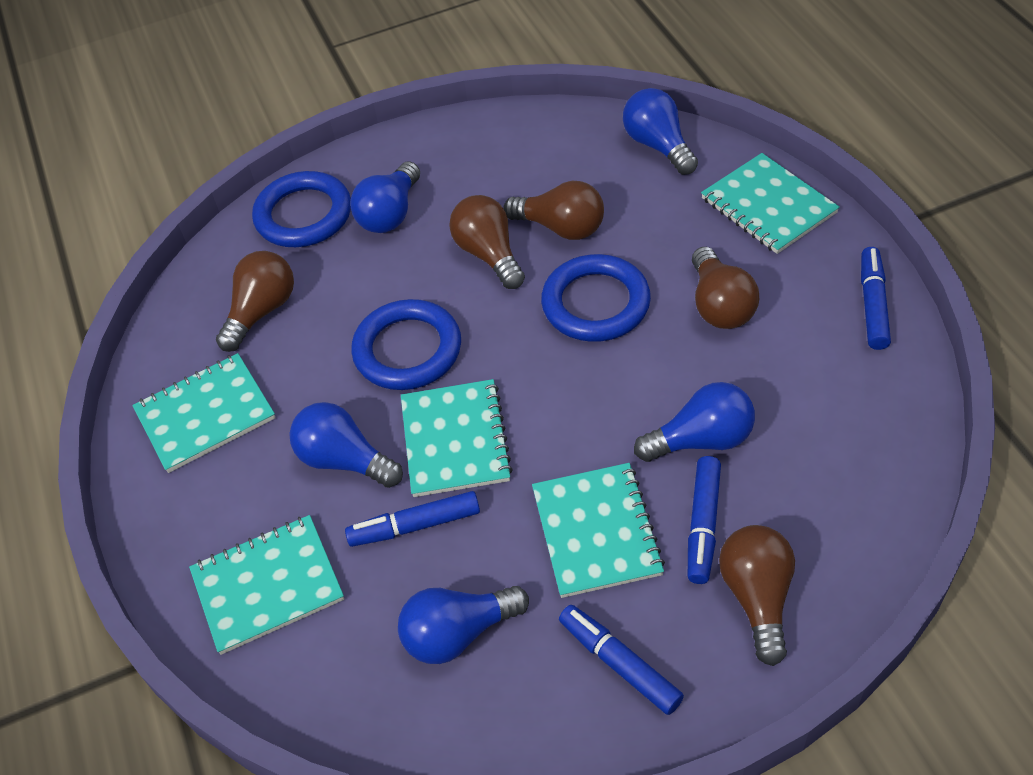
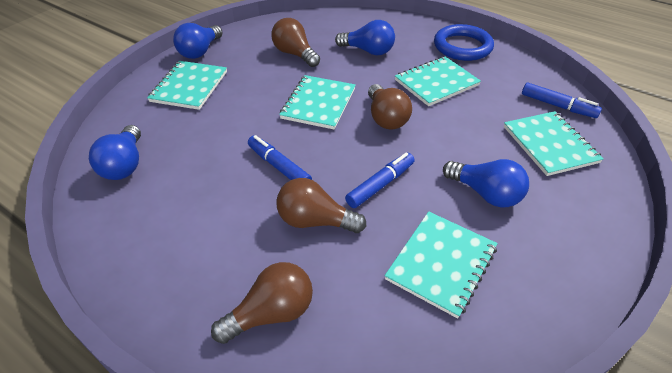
blue light bulb: 5 -> 4
blue marker: 4 -> 3
blue ring: 3 -> 1
brown light bulb: 5 -> 4

